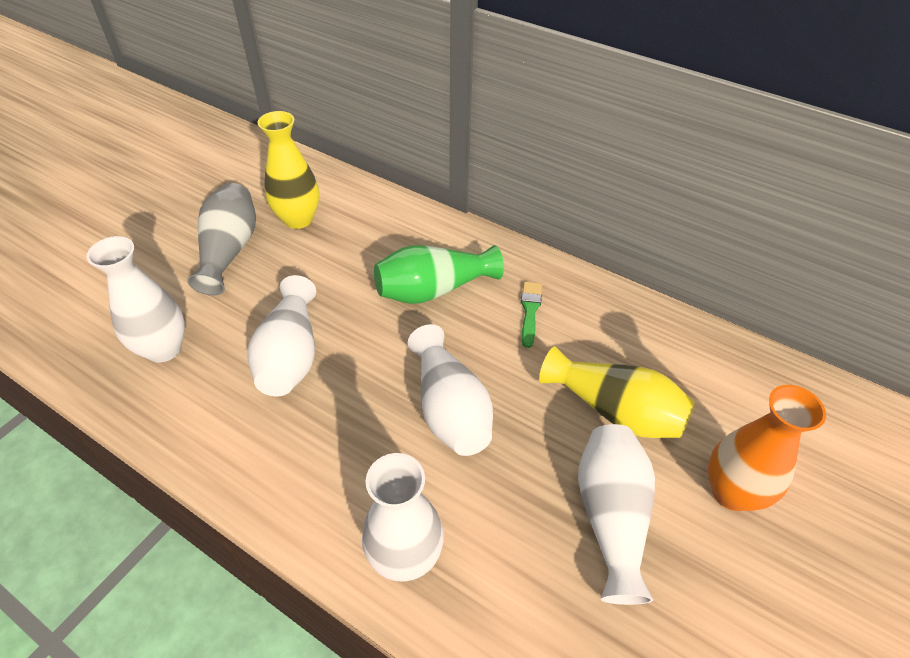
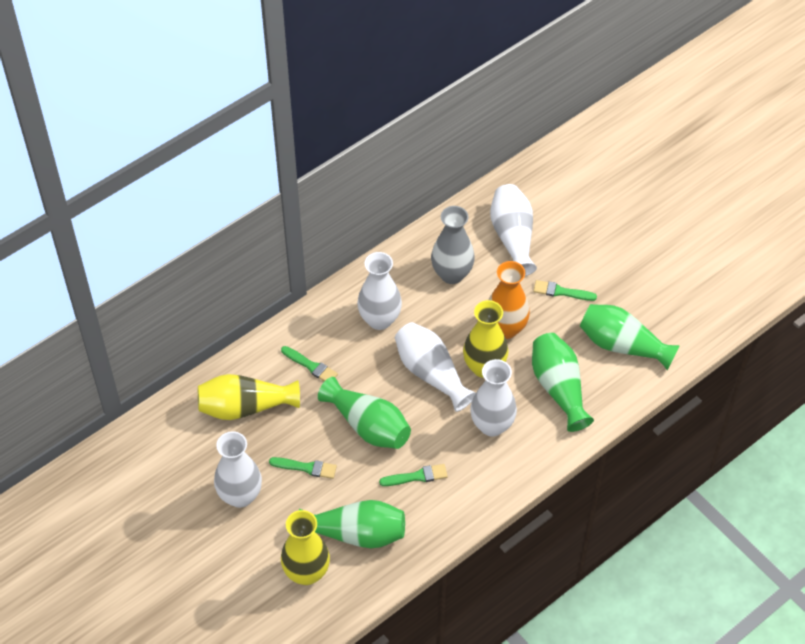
green brush: 1 -> 4
green vase: 1 -> 4
yellow vase: 2 -> 3

